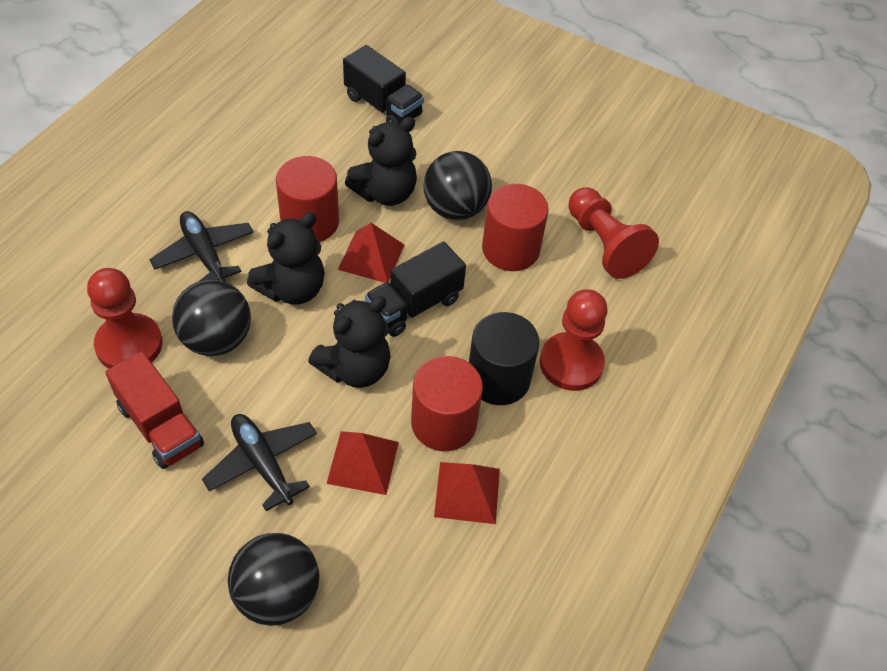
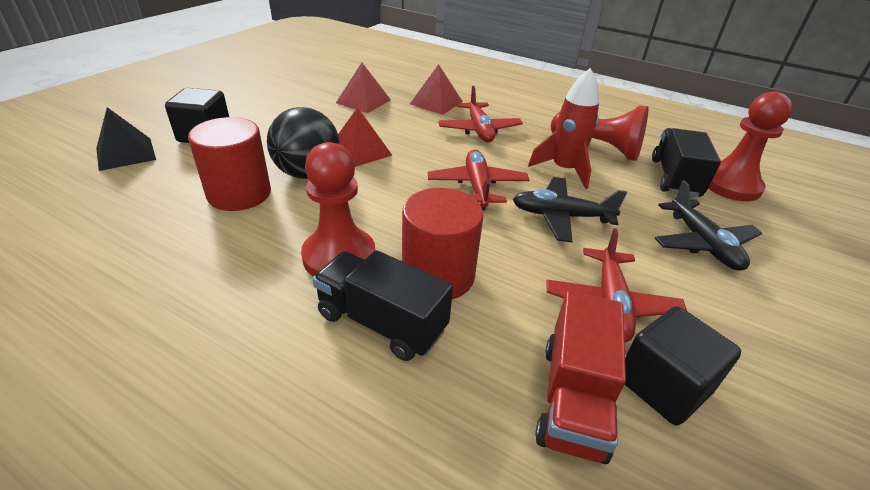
black ball: 3 -> 1
black cube: 0 -> 2
black cylinder: 1 -> 0
black pyramid: 0 -> 1
black teddy bear: 3 -> 0
red cylinder: 3 -> 2
red plane: 0 -> 3
red rocket: 0 -> 1

